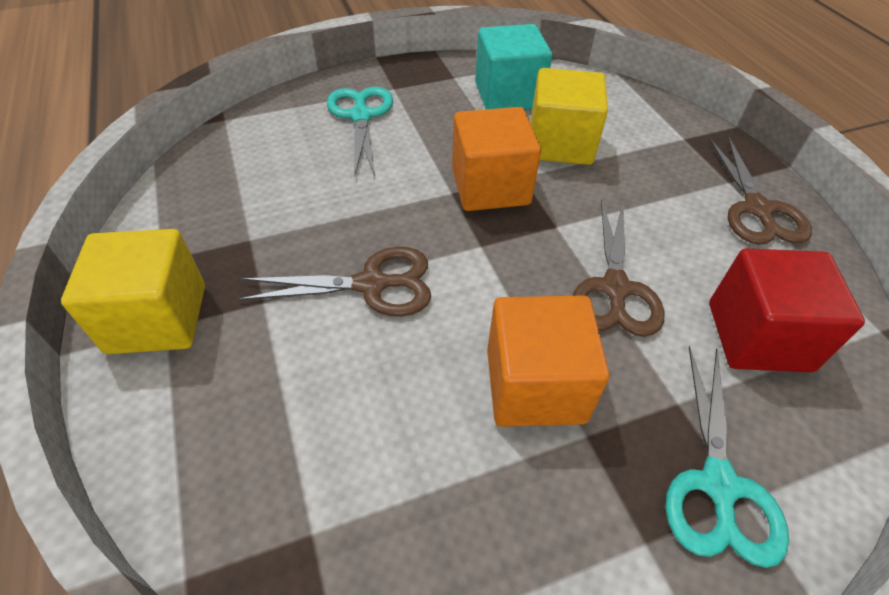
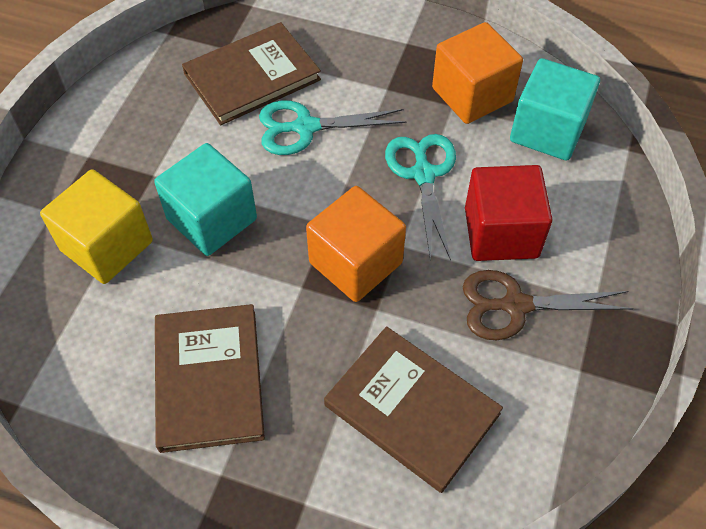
brown book: 0 -> 3
brown scissors: 3 -> 1
turquoise cube: 1 -> 2
yellow cube: 2 -> 1

